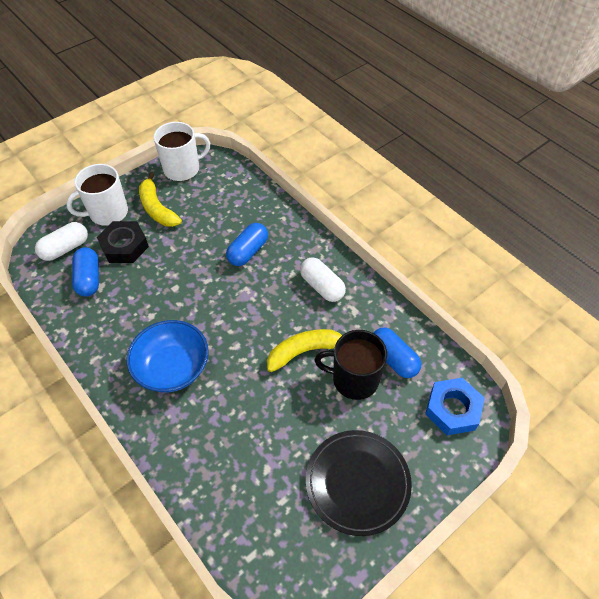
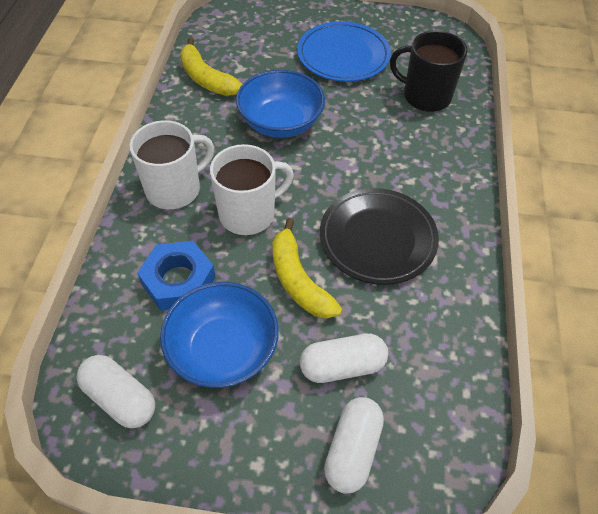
black nut: 1 -> 0
blue bowl: 1 -> 2
blue capsule: 3 -> 0
blue plate: 0 -> 1
white capsule: 2 -> 3

